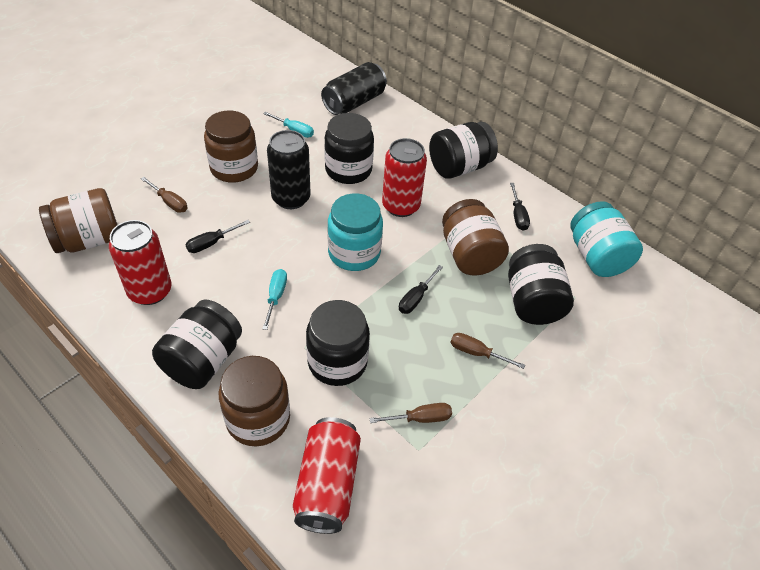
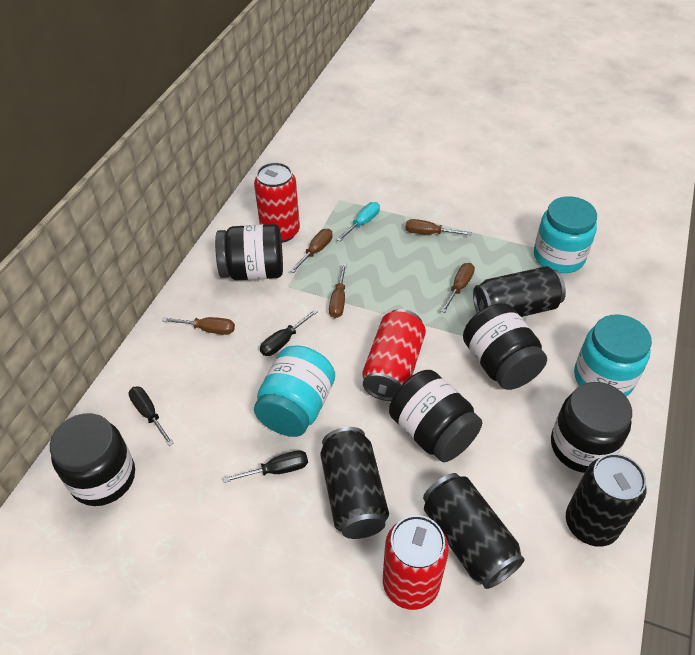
black can: 2 -> 4
brown jar: 4 -> 0
brown screwdriver: 3 -> 5
turquoise jar: 2 -> 3
turquoise screwdriver: 2 -> 1

